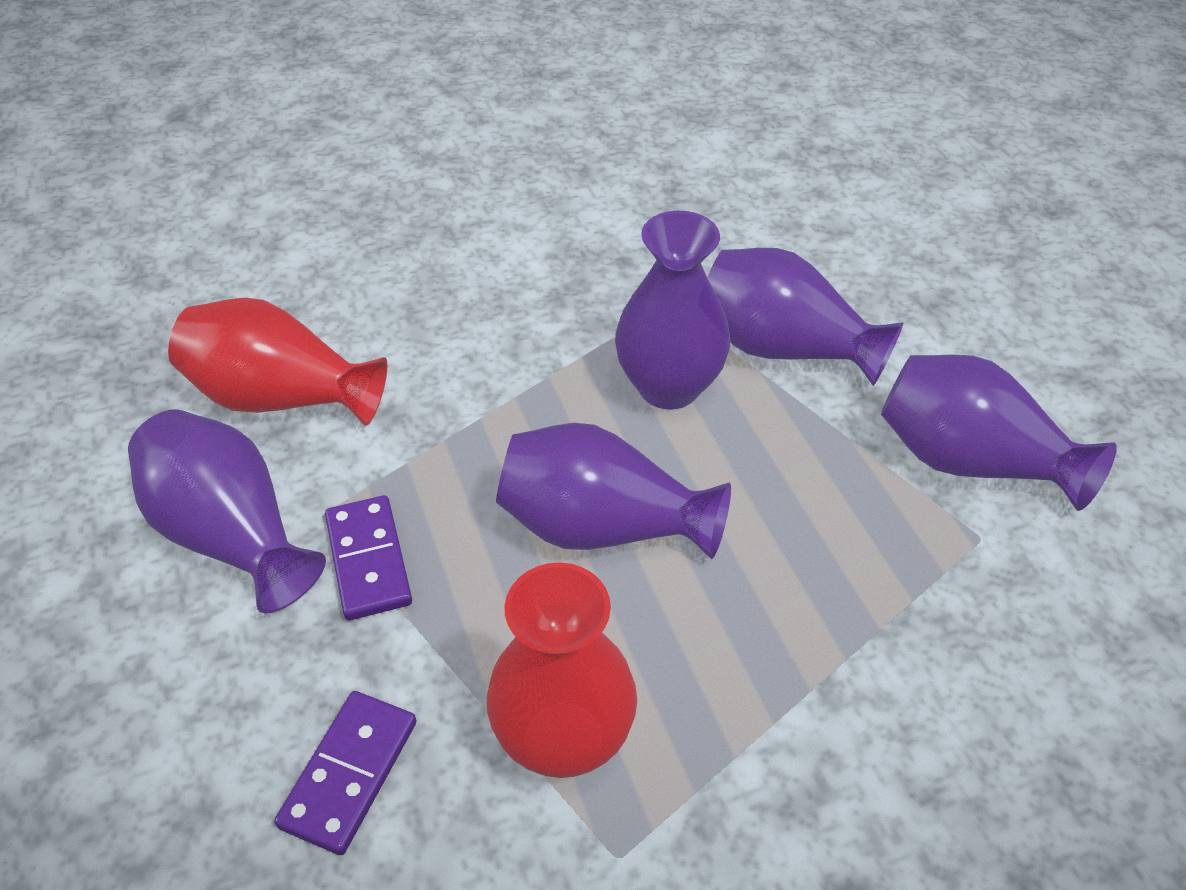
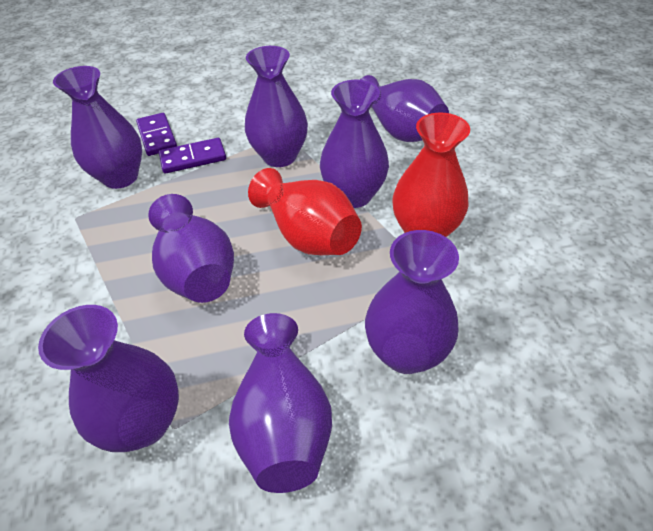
purple vase: 5 -> 8

